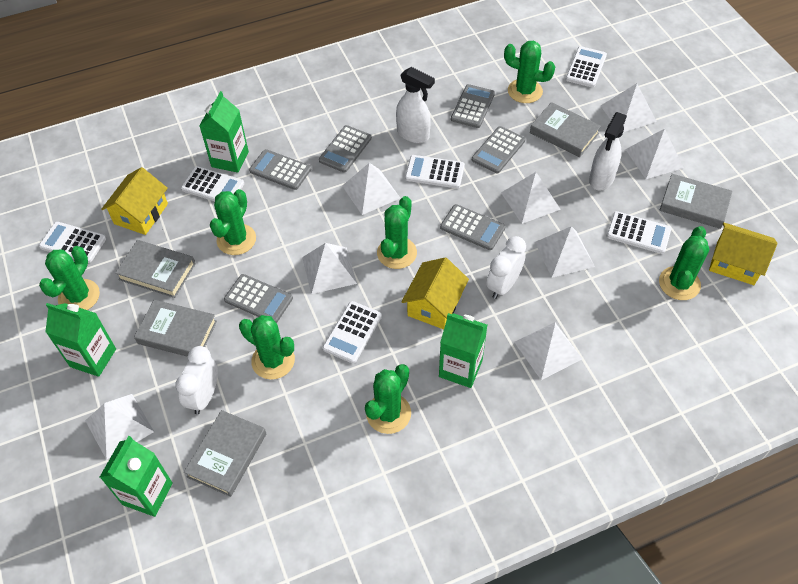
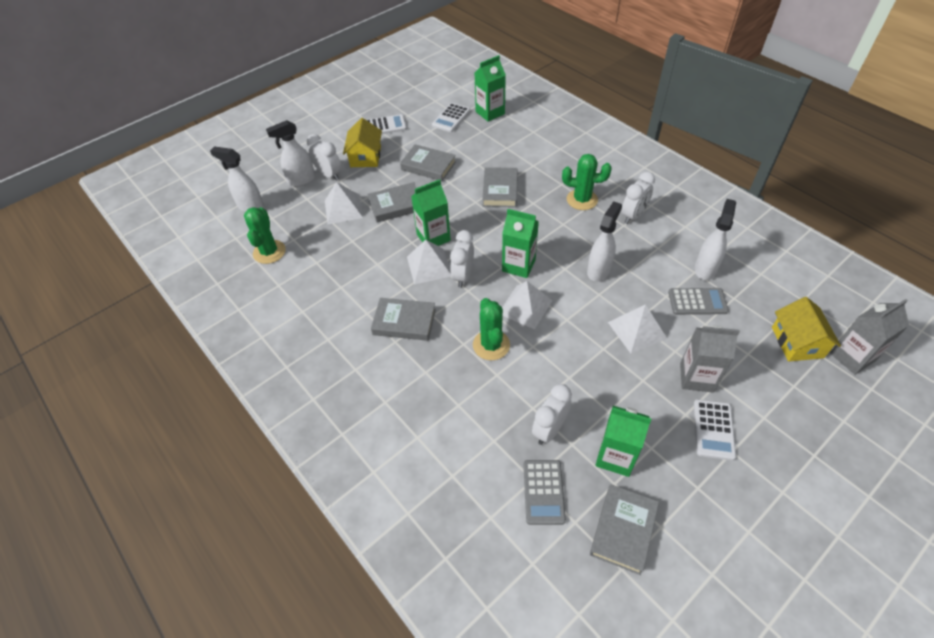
green cactus: 7 -> 3
grey calculator: 6 -> 2
grey carton: 0 -> 2
white calculator: 6 -> 3
white clock: 2 -> 4
white pyramid: 8 -> 4
white spray bottle: 2 -> 4
yellow house: 3 -> 2

